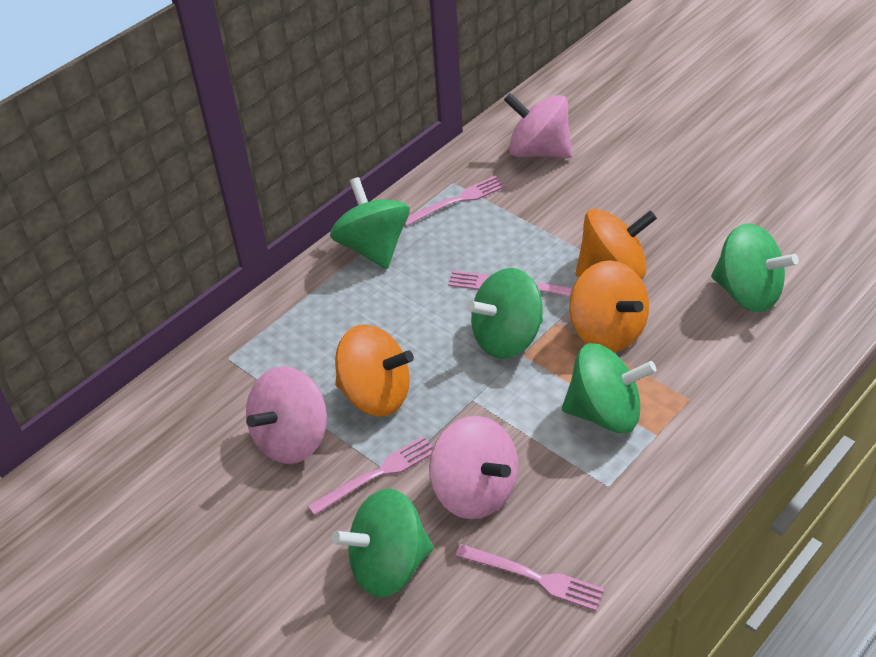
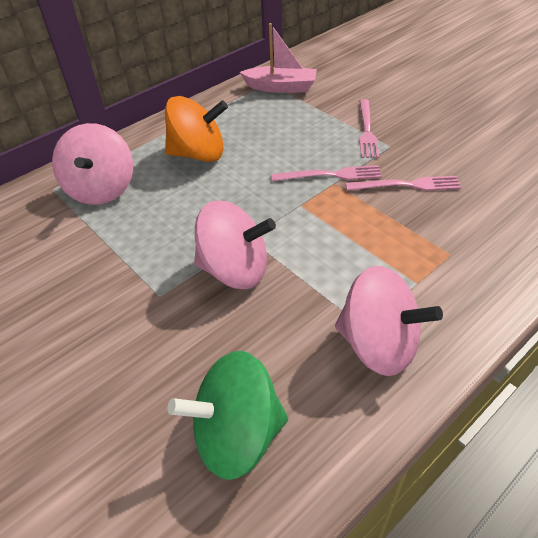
green spinning top: 5 -> 1
orange spinning top: 3 -> 1
pink boat: 0 -> 1
pink fork: 4 -> 3

